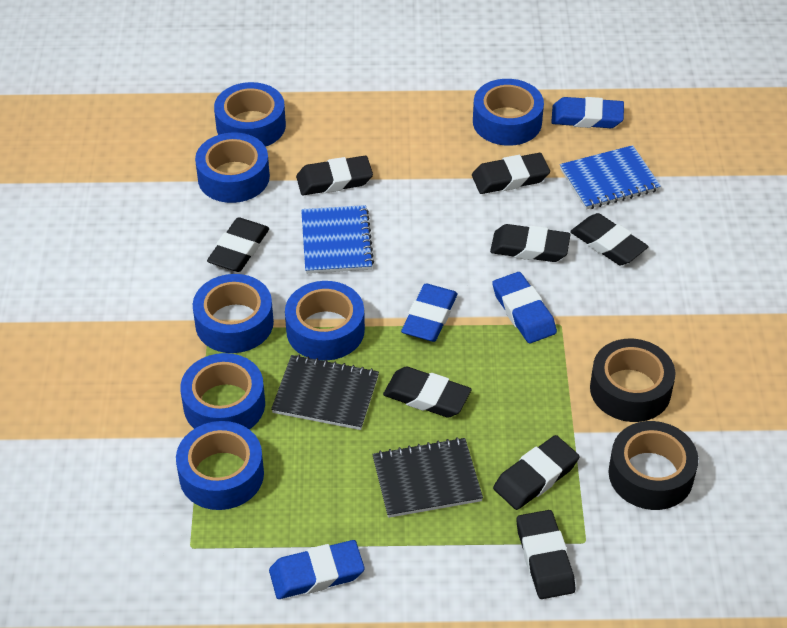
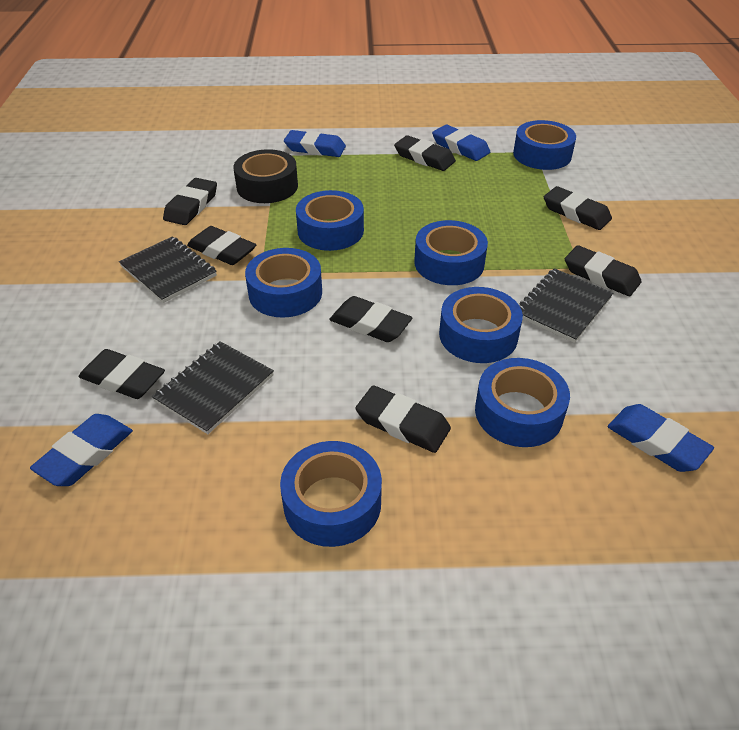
black notebook: 2 -> 3
black tape: 2 -> 1
blue notebook: 2 -> 0

